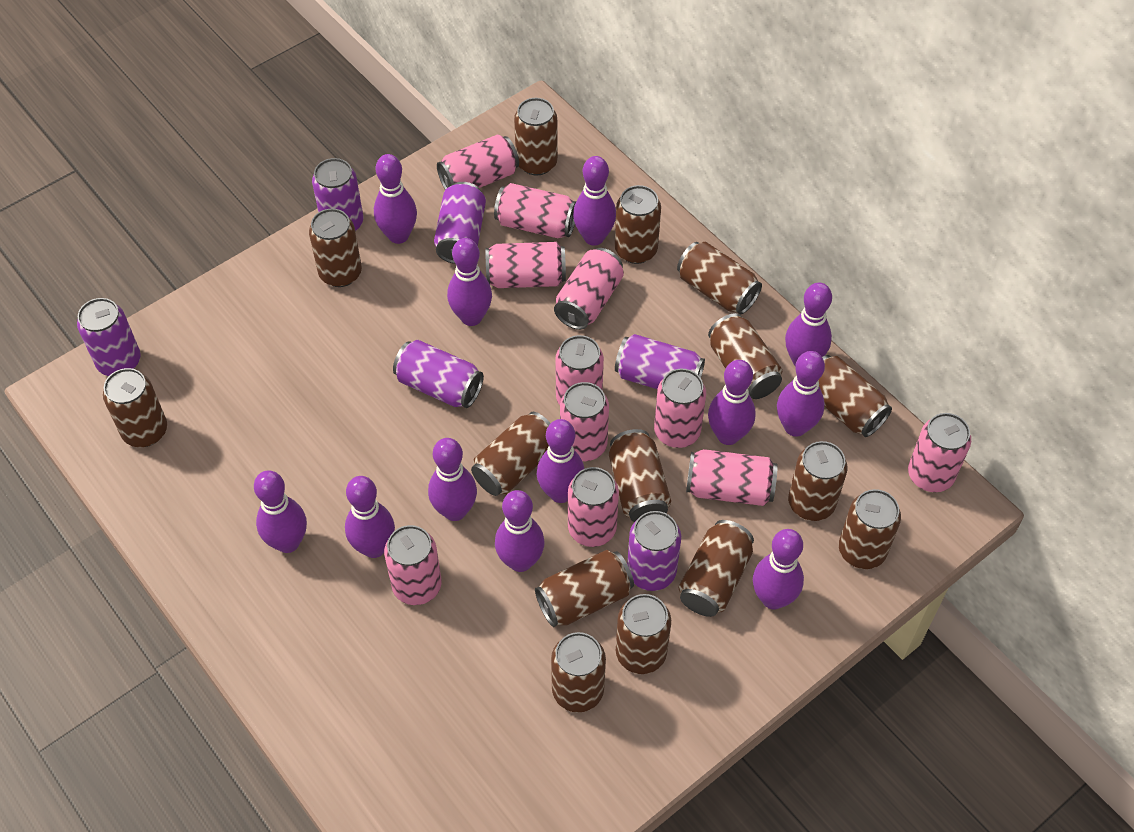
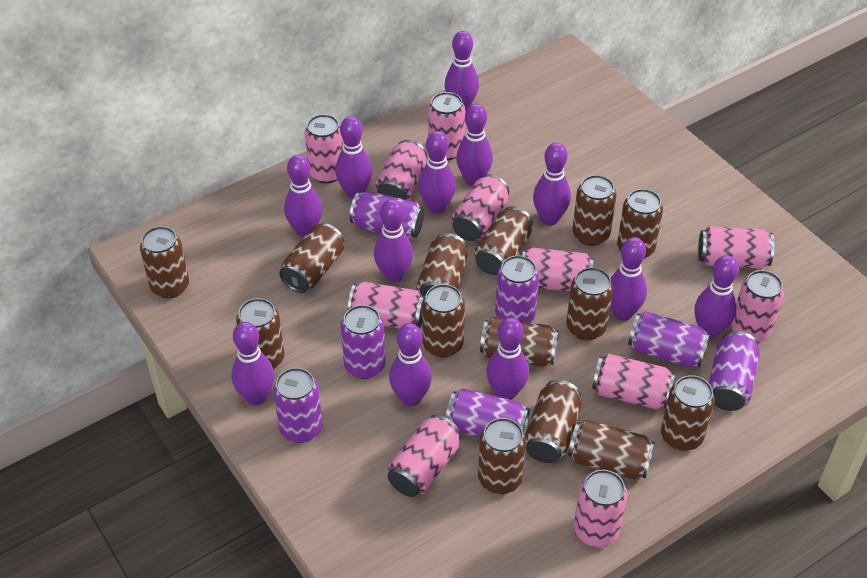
brown can: 15 -> 14
purple can: 6 -> 7

